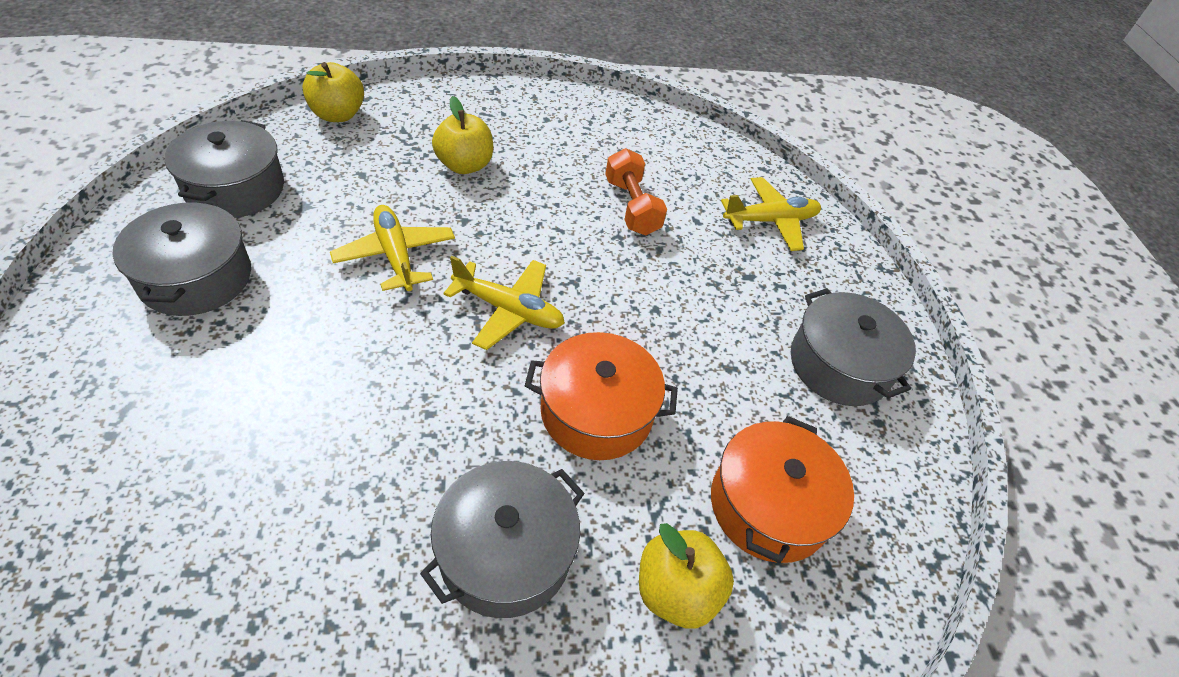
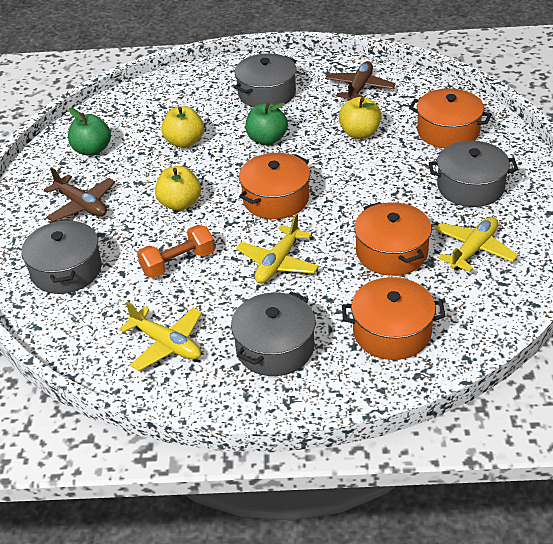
brown plane: 0 -> 2
green apple: 0 -> 2
orange pot: 2 -> 4

